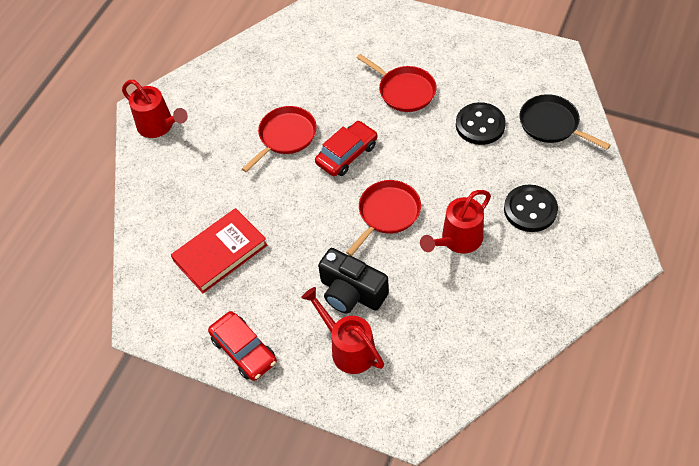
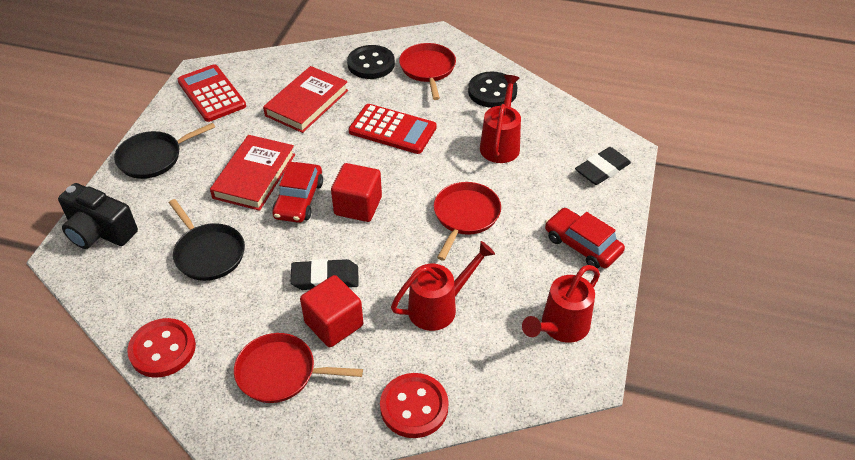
black eraser: 0 -> 2
black pan: 1 -> 2
red book: 1 -> 2
red button: 0 -> 2
red calculator: 0 -> 2
red cube: 0 -> 2

